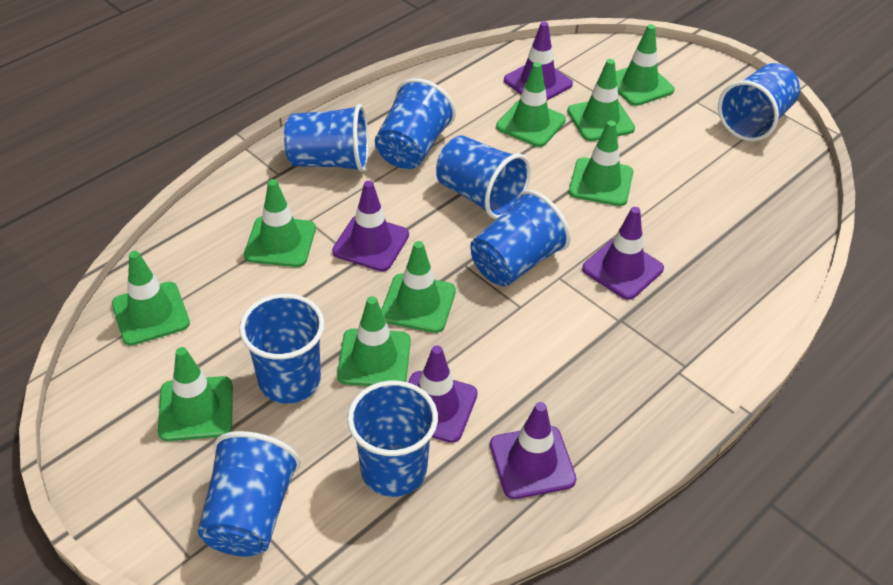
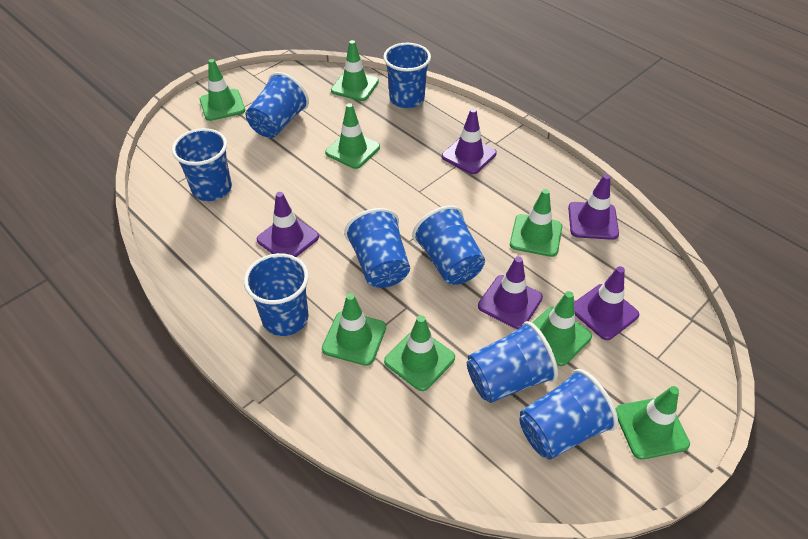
green traffic cone: 9 -> 8

